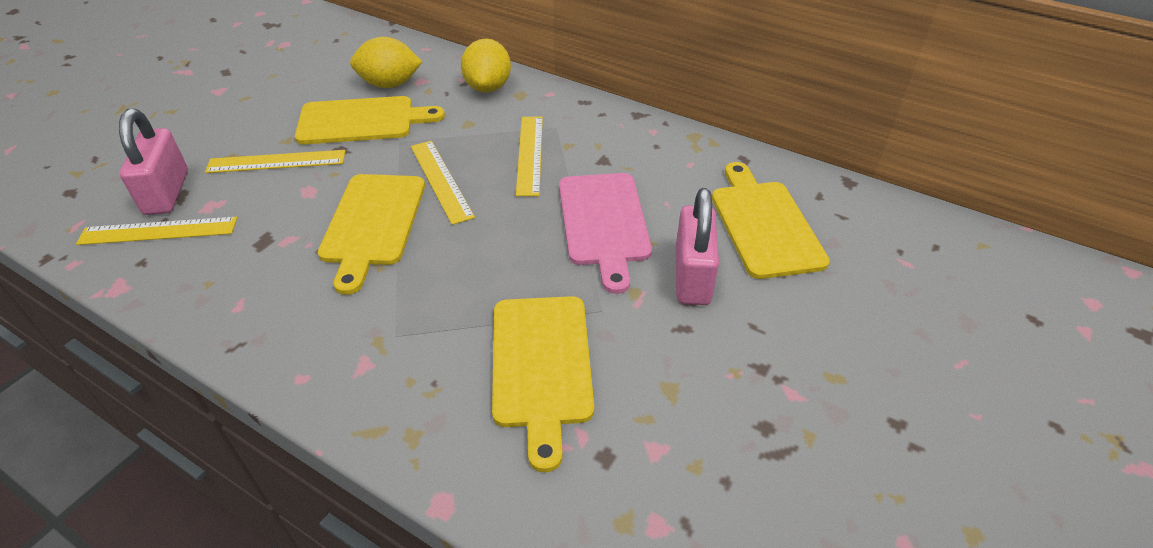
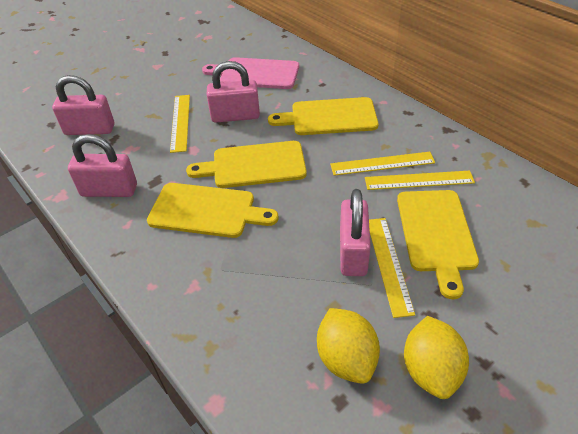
pink padlock: 2 -> 4

